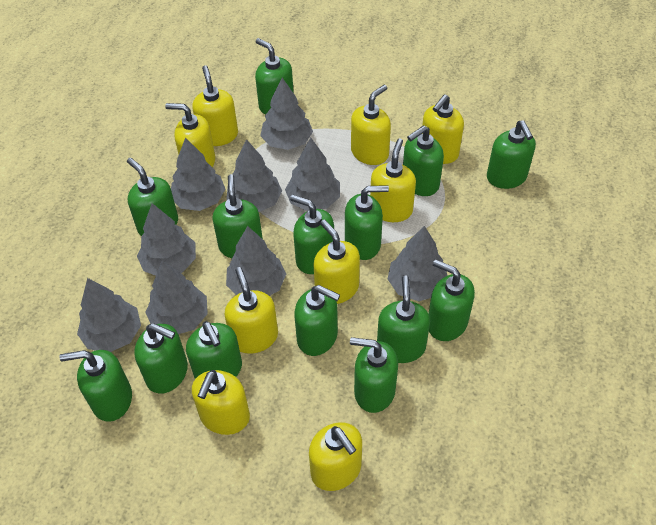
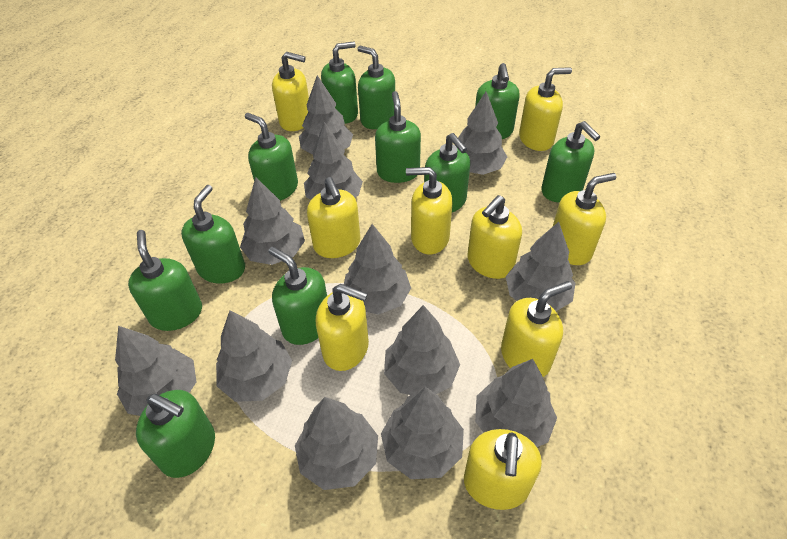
green soap dispenser: 14 -> 11
grey tree: 9 -> 12

